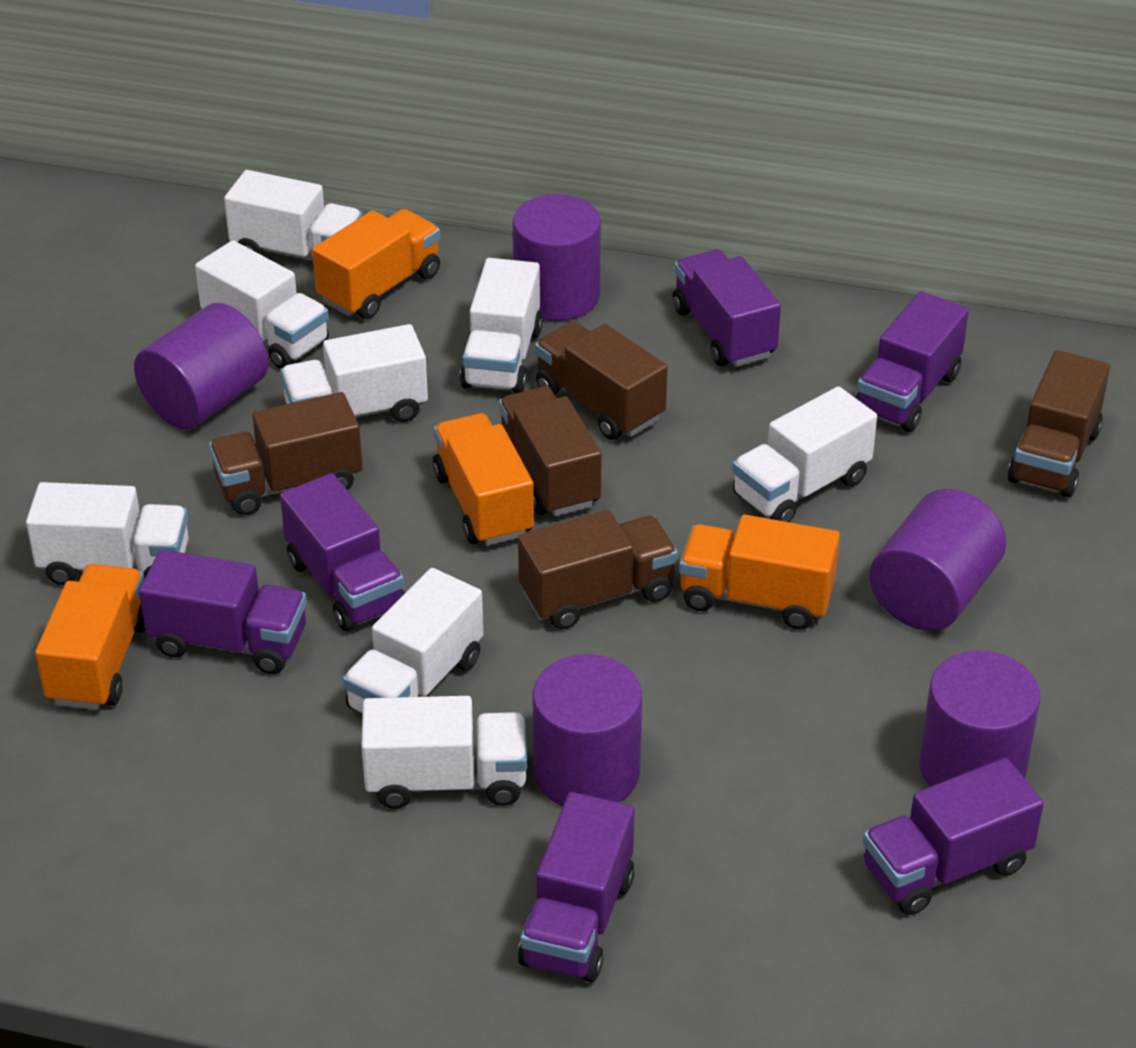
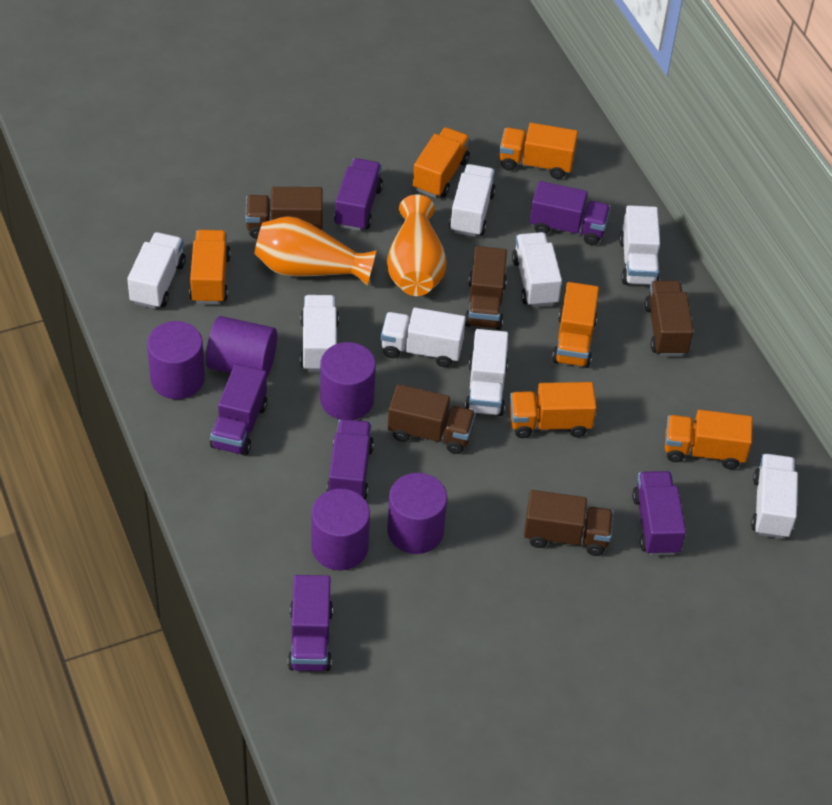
orange truck: 4 -> 6
orange vase: 0 -> 2

